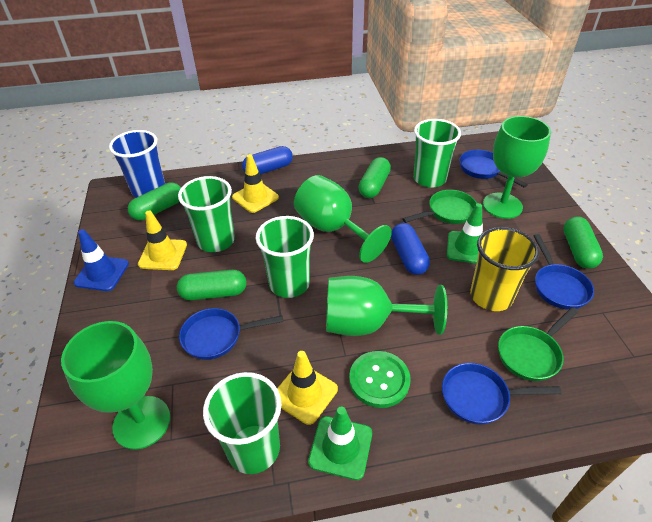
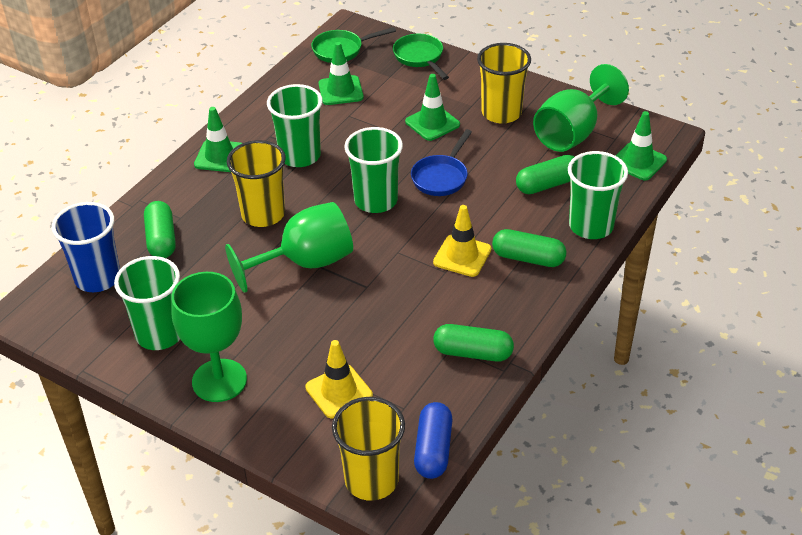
blue capsule: 2 -> 1
blue pan: 4 -> 1
blue traffic cone: 1 -> 0
green button: 1 -> 0
green goblet: 4 -> 3
green traffic cone: 2 -> 4
yellow cup: 1 -> 3
yellow traffic cone: 3 -> 2

